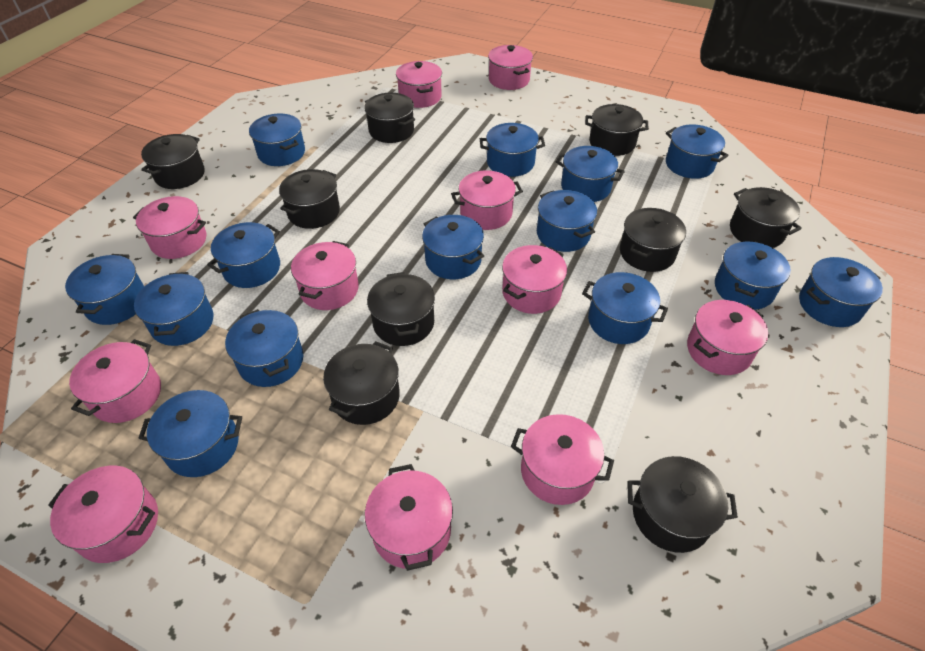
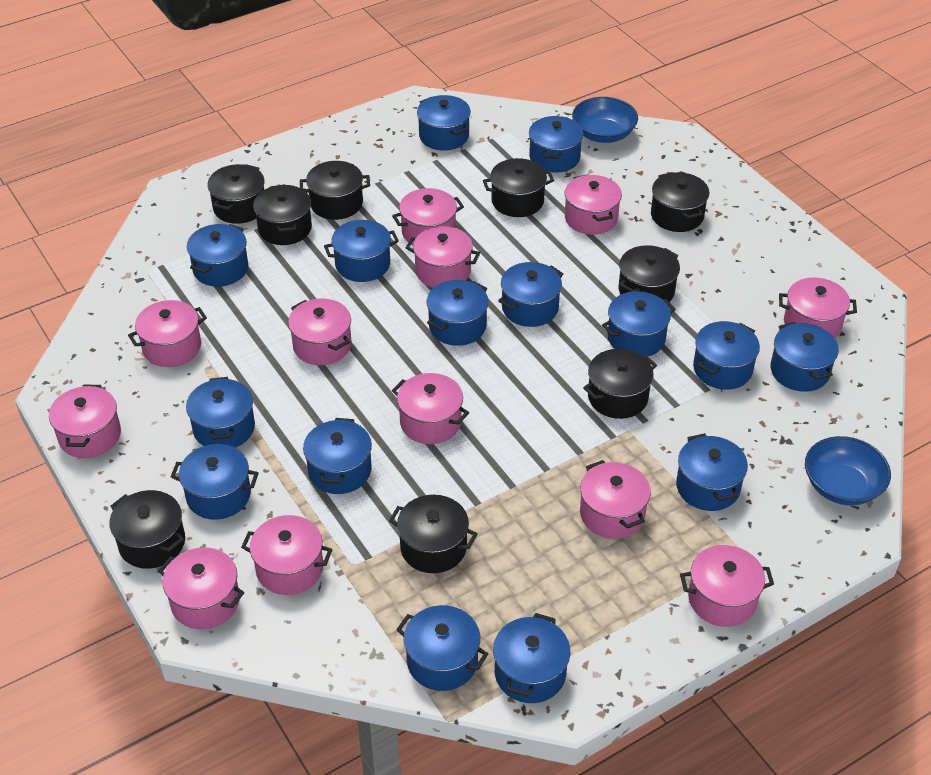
blue bowl: 0 -> 2
blue pot: 14 -> 15
pink pot: 11 -> 12

